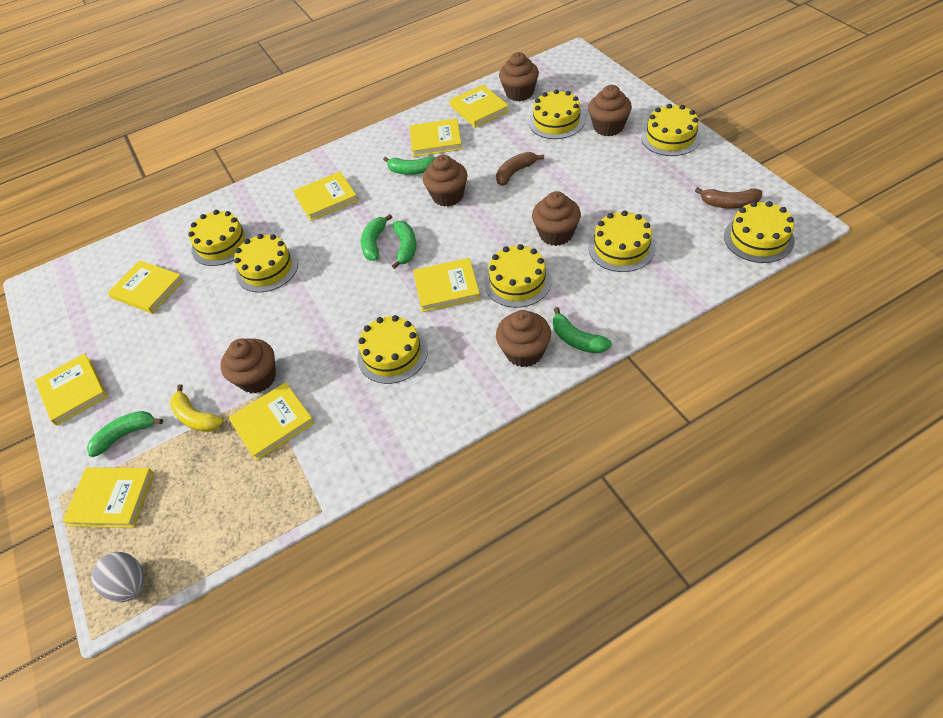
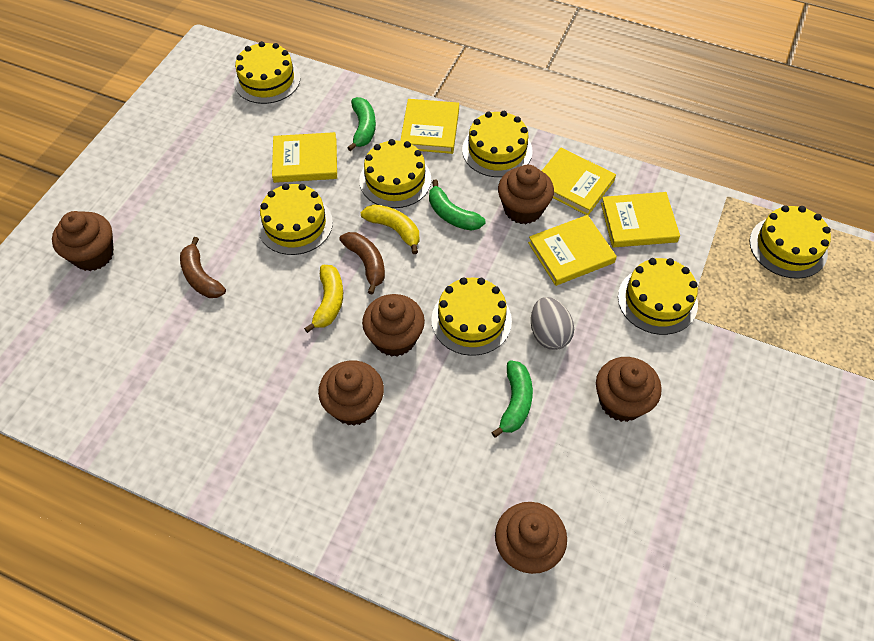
green banana: 5 -> 3
yellow banana: 1 -> 2
yellow book: 8 -> 5
yellow cake: 8 -> 7

